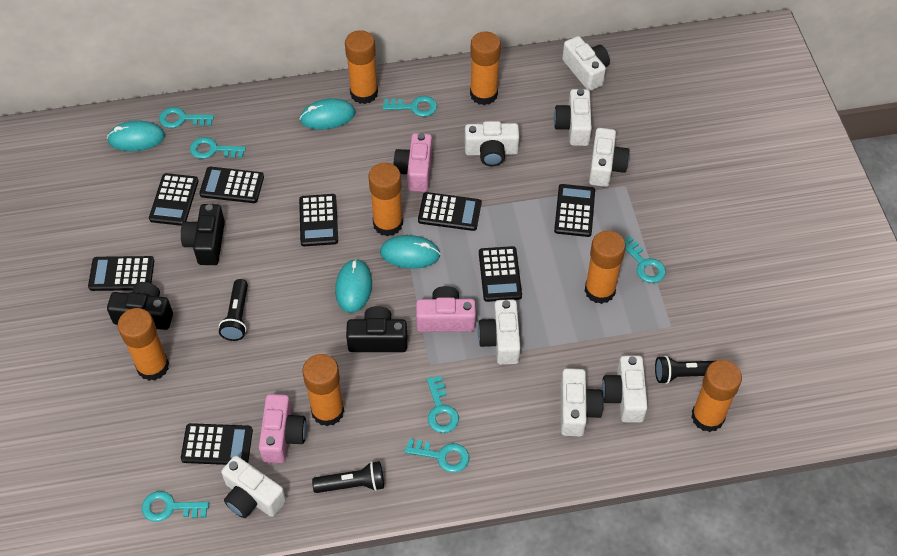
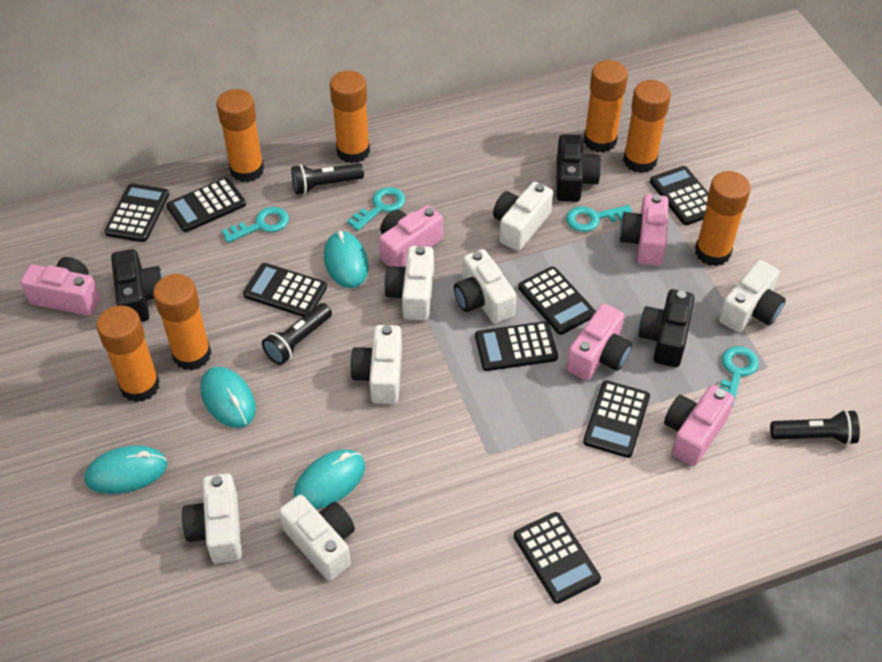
pink camera: 3 -> 5
turquoise key: 7 -> 4
white camera: 8 -> 7

